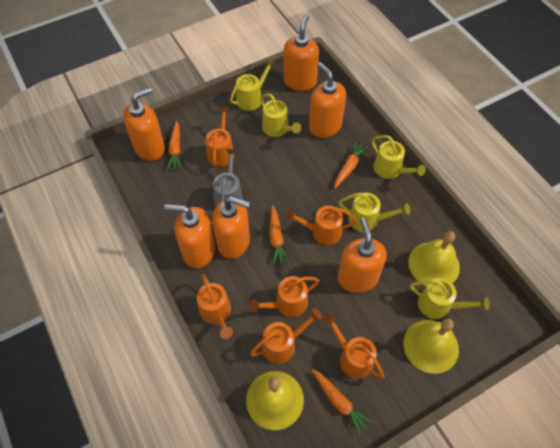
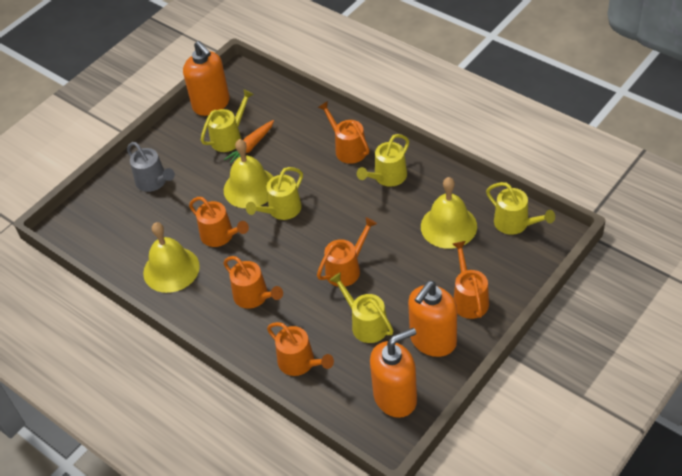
orange carrot: 4 -> 1
orange soap dispenser: 6 -> 3

